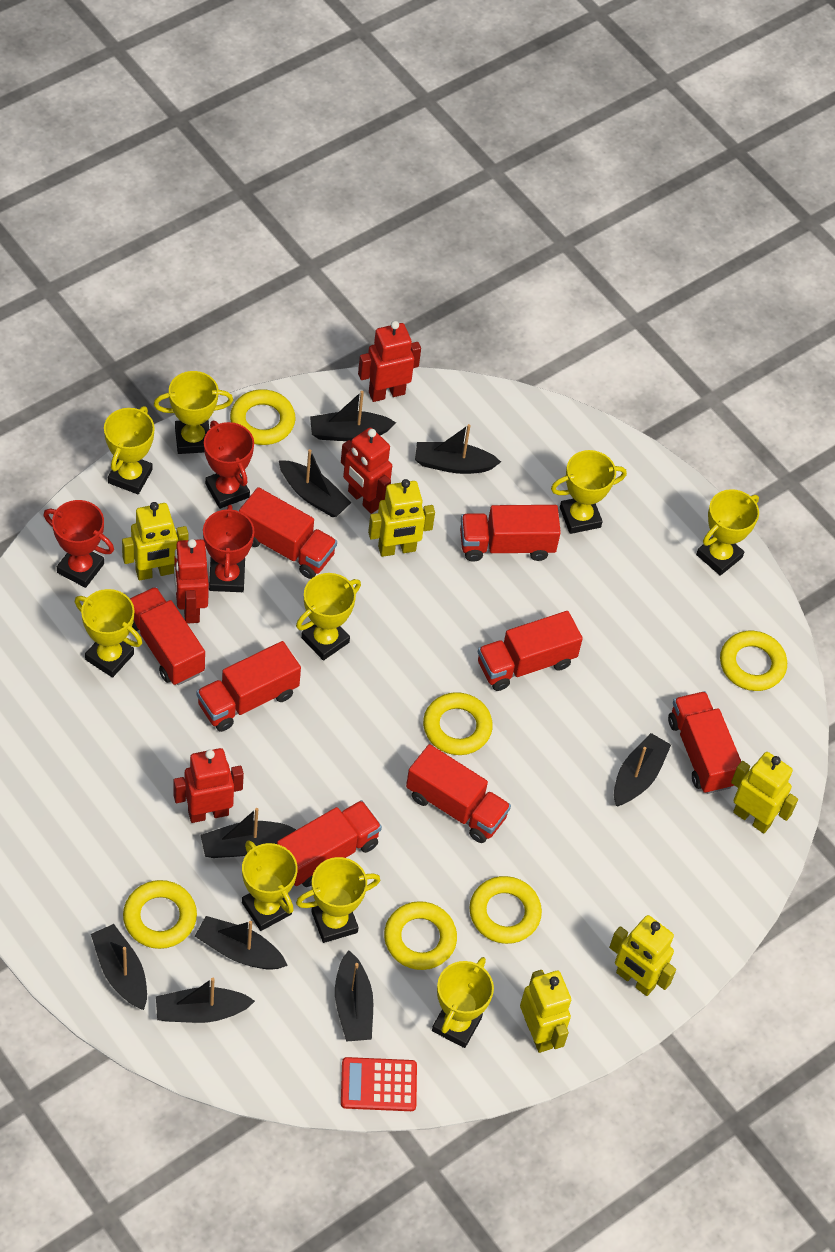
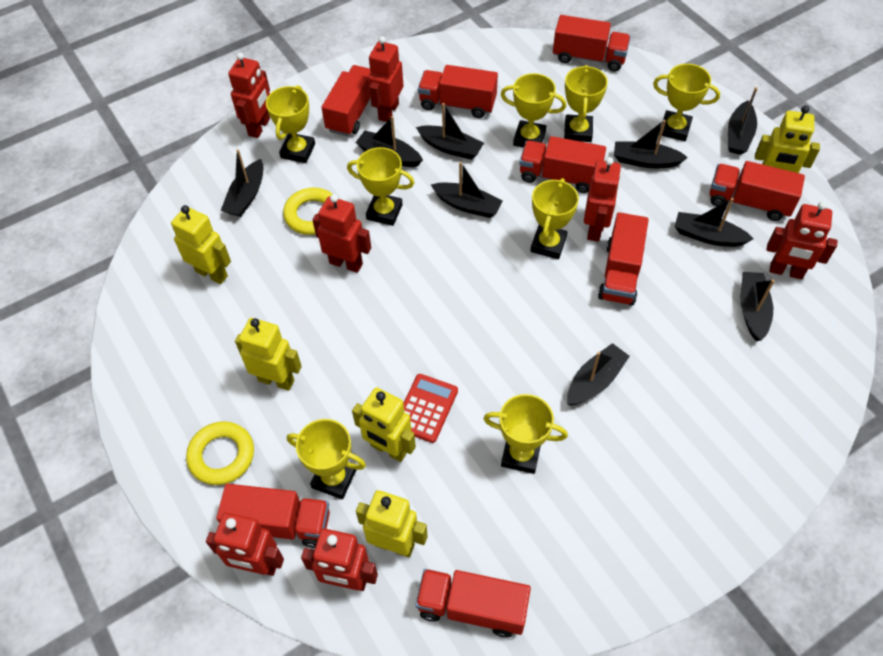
red robot: 4 -> 7
red trophy: 3 -> 0
yellow ring: 6 -> 2
yellow trophy: 9 -> 8

